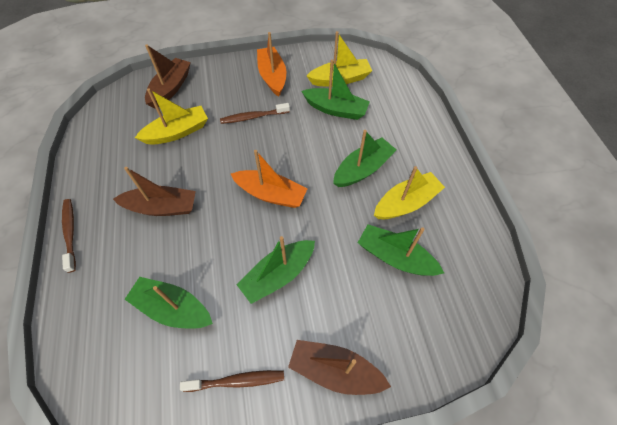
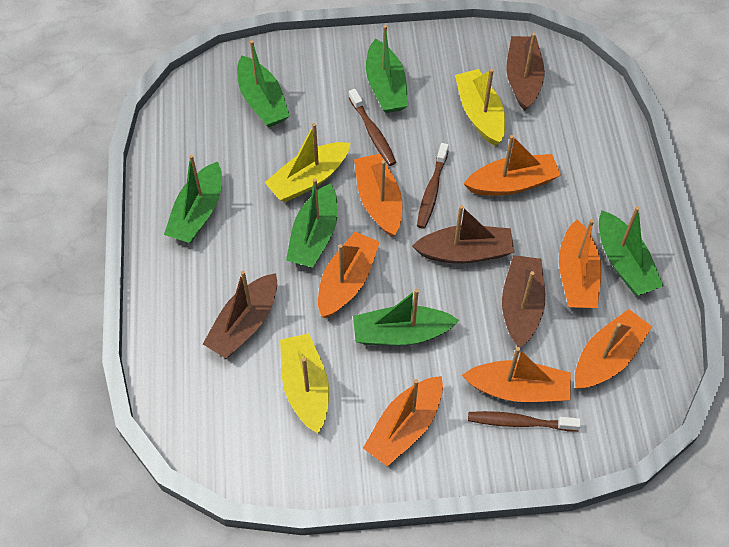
brown boat: 3 -> 4
green boat: 5 -> 6
orange boat: 2 -> 7

